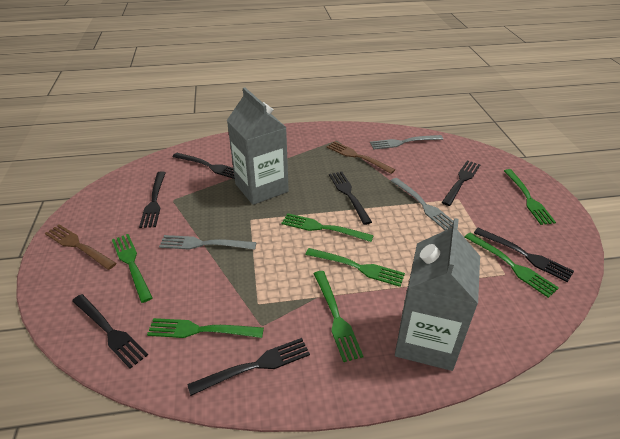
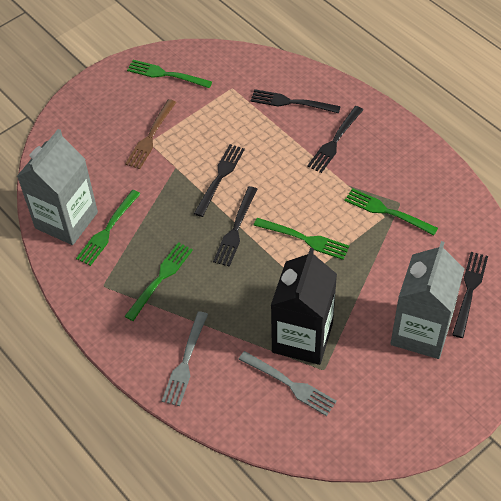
black carton: 0 -> 1
black fork: 7 -> 5
brown fork: 2 -> 1
green fork: 7 -> 5
grey fork: 3 -> 2

